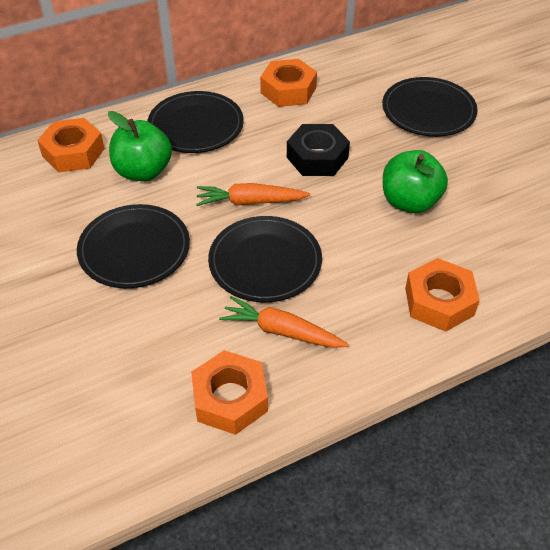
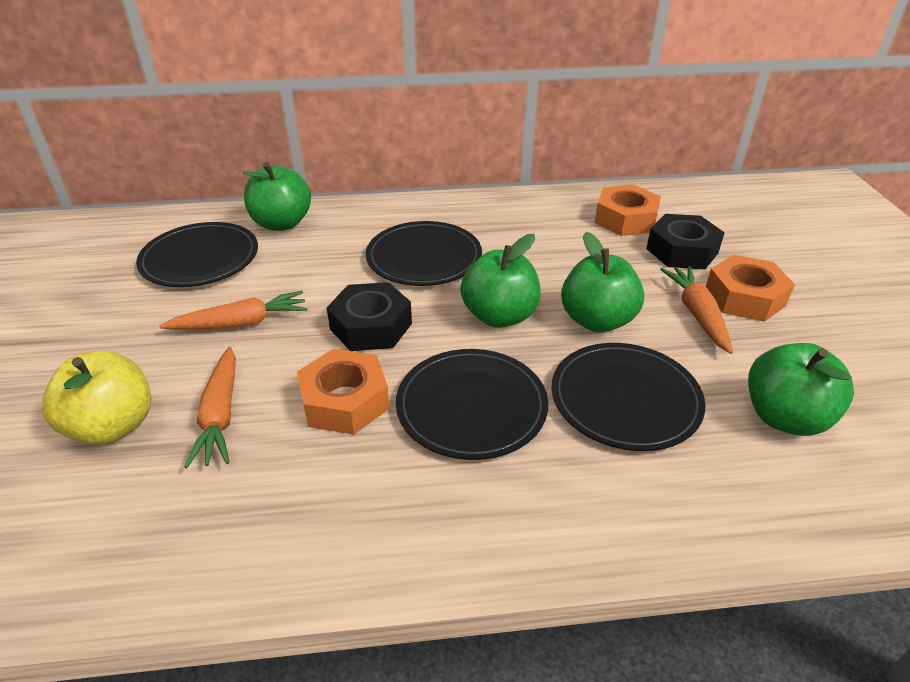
black nut: 1 -> 2
green apple: 2 -> 4
orange carrot: 2 -> 3
orange nut: 4 -> 3
yellow apple: 0 -> 1

